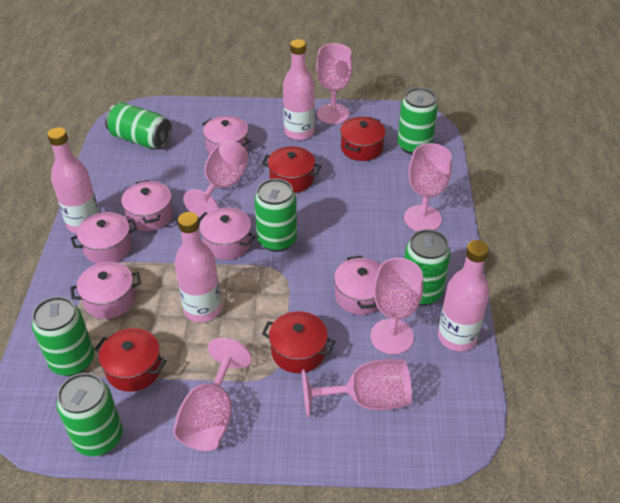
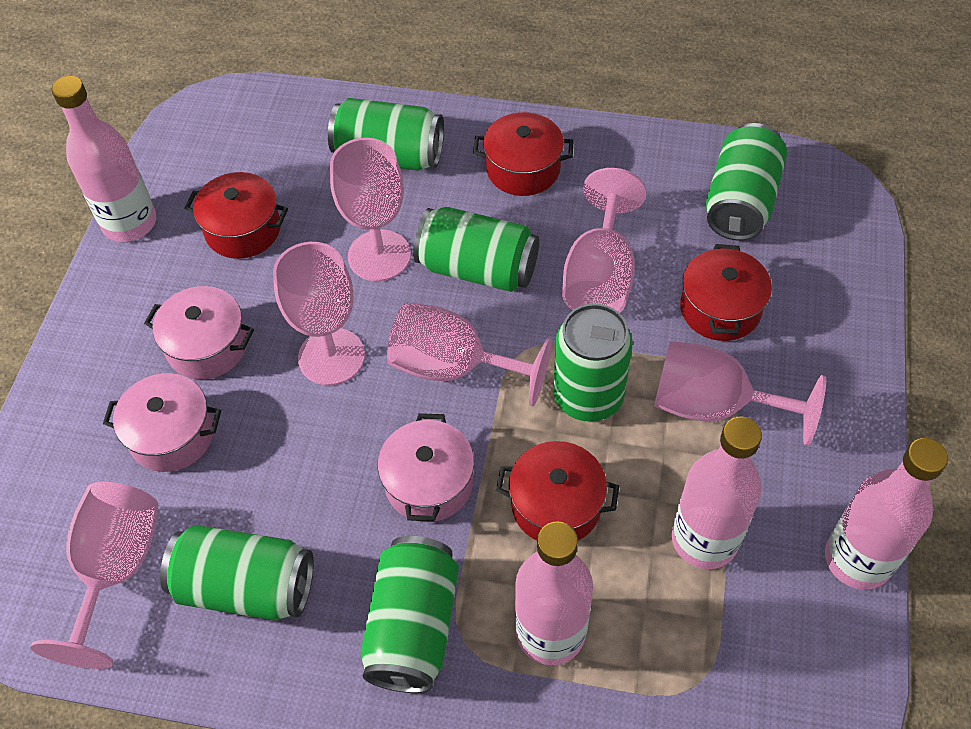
pink pot: 6 -> 3

